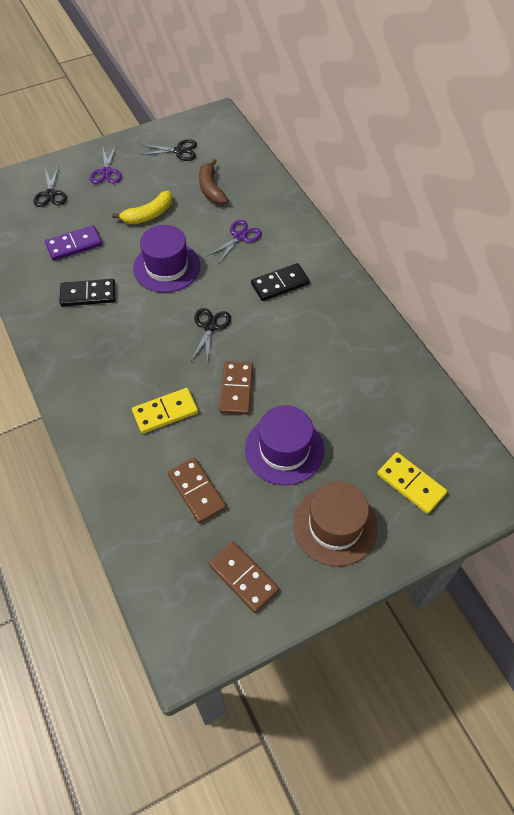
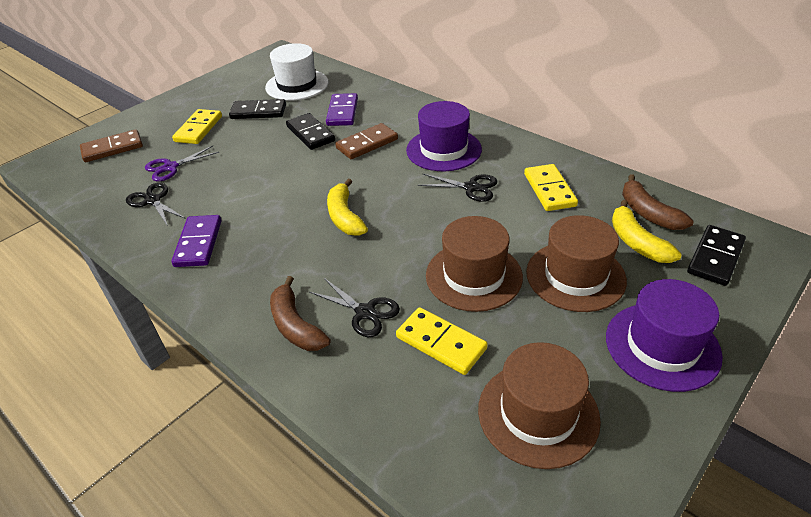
black domino: 2 -> 3
brown banana: 1 -> 2
brown domino: 3 -> 2
brown hat: 1 -> 3
purple domino: 1 -> 2
purple scissors: 2 -> 1
white hat: 0 -> 1
yellow banana: 1 -> 2
yellow domino: 2 -> 3

